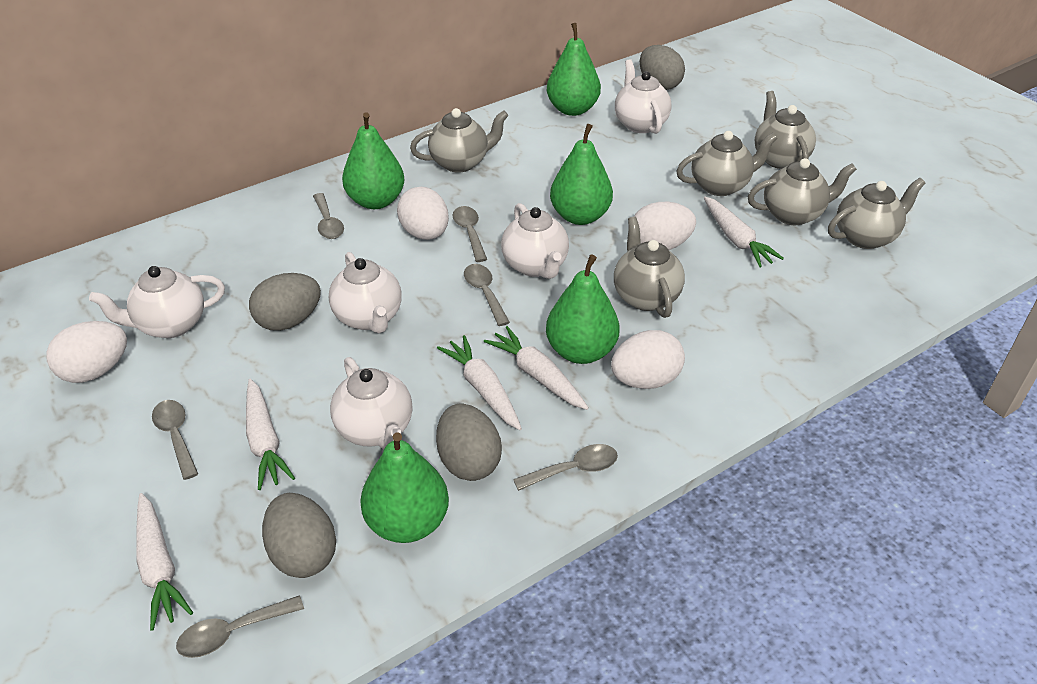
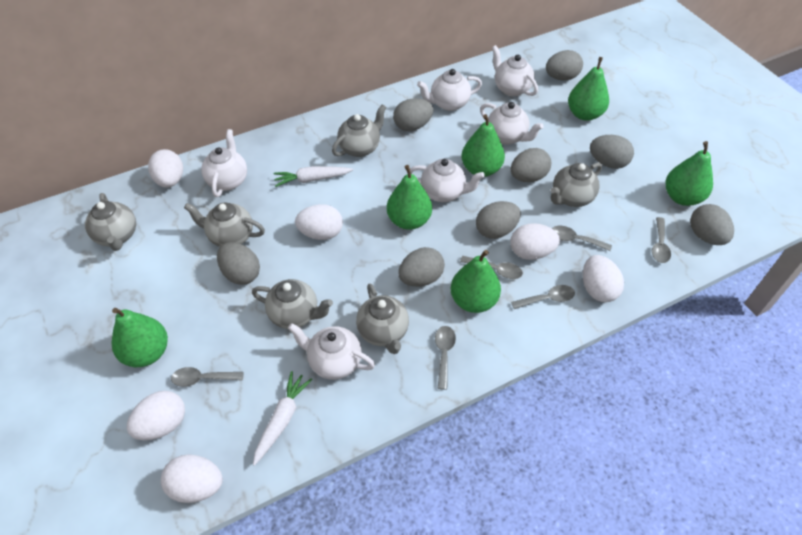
green pear: 5 -> 6
grey egg: 4 -> 8
white carrot: 5 -> 2
white egg: 4 -> 6
white teapot: 5 -> 6

